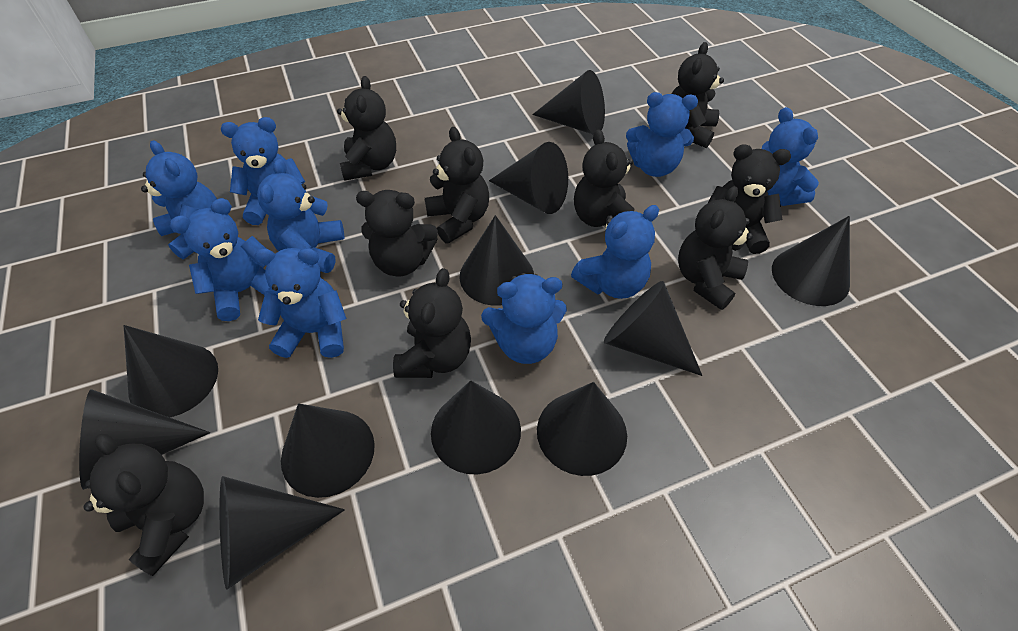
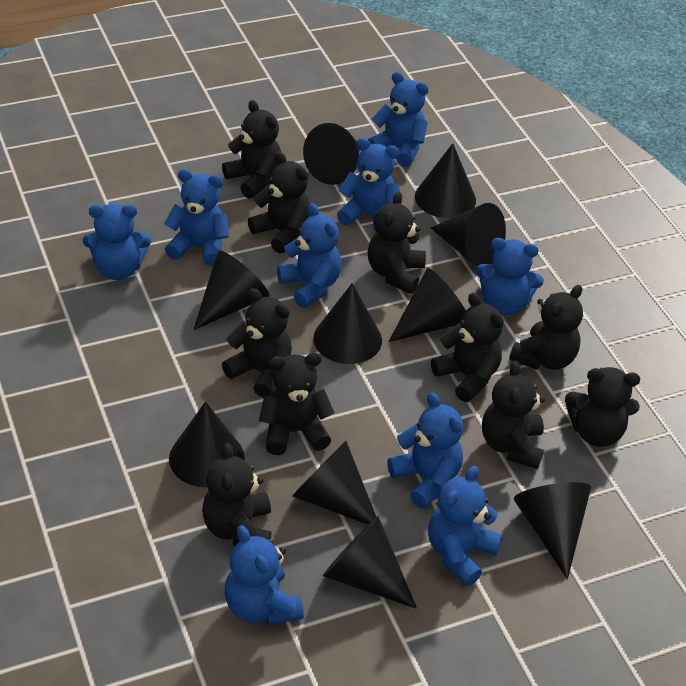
black cone: 11 -> 10
black teddy bear: 9 -> 10

